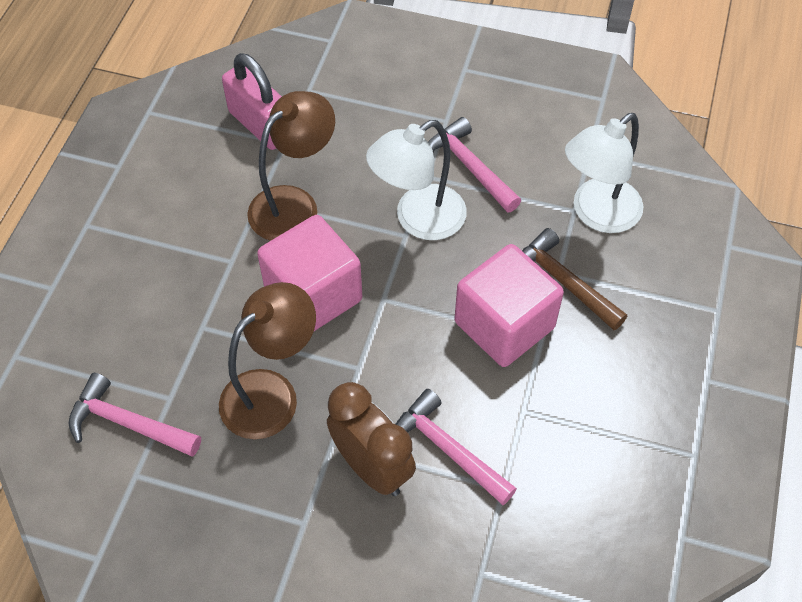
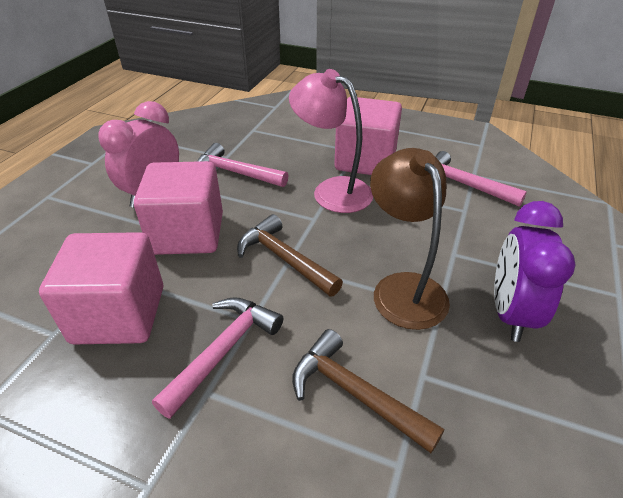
brown clock: 1 -> 0
brown hammer: 1 -> 2
brown lamp: 2 -> 1
pink clock: 0 -> 1
pink cube: 2 -> 3
pink lamp: 0 -> 1
pink padlock: 1 -> 0
purple clock: 0 -> 1
white lamp: 2 -> 0

